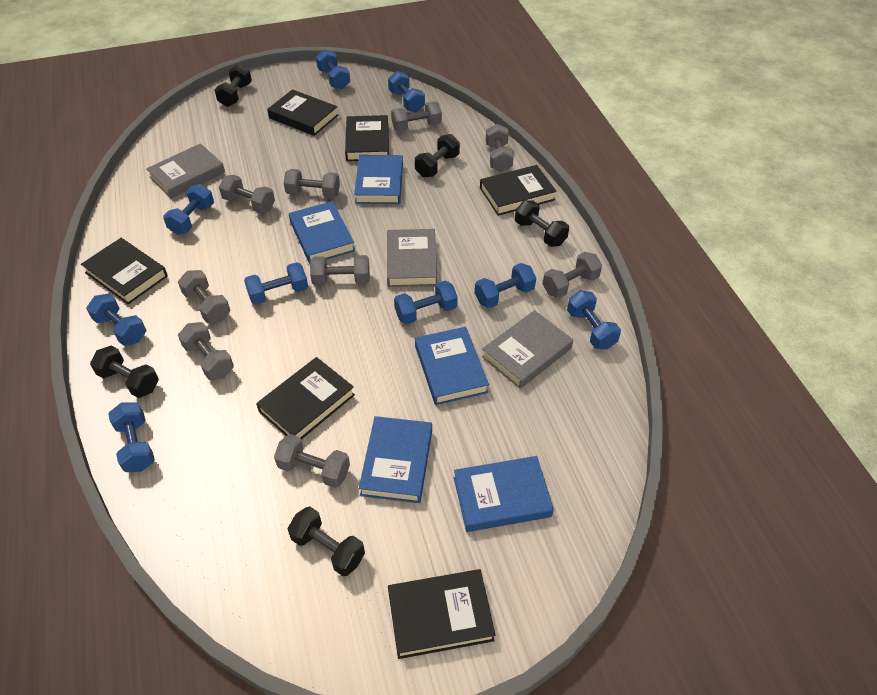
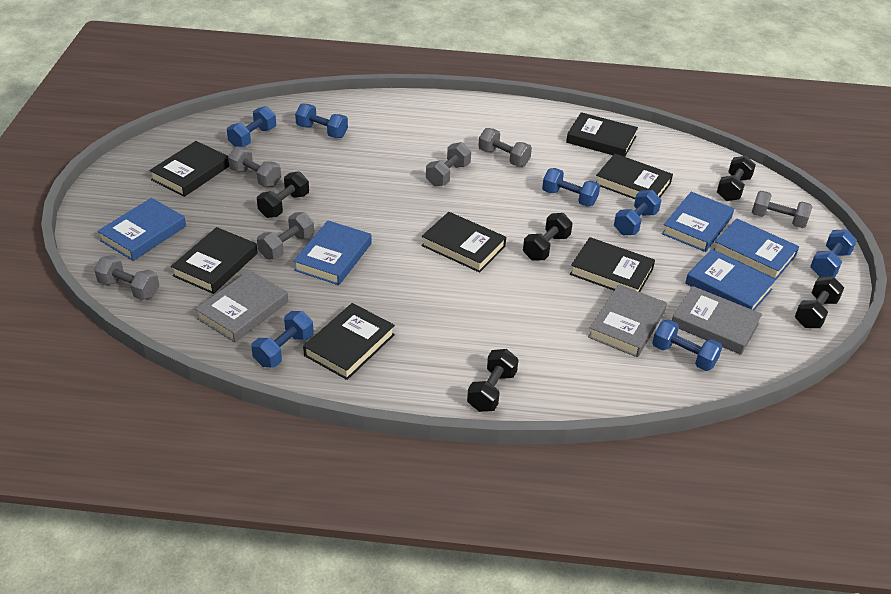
black book: 6 -> 7
blue dumbbell: 9 -> 7
grey dumbbell: 9 -> 6

